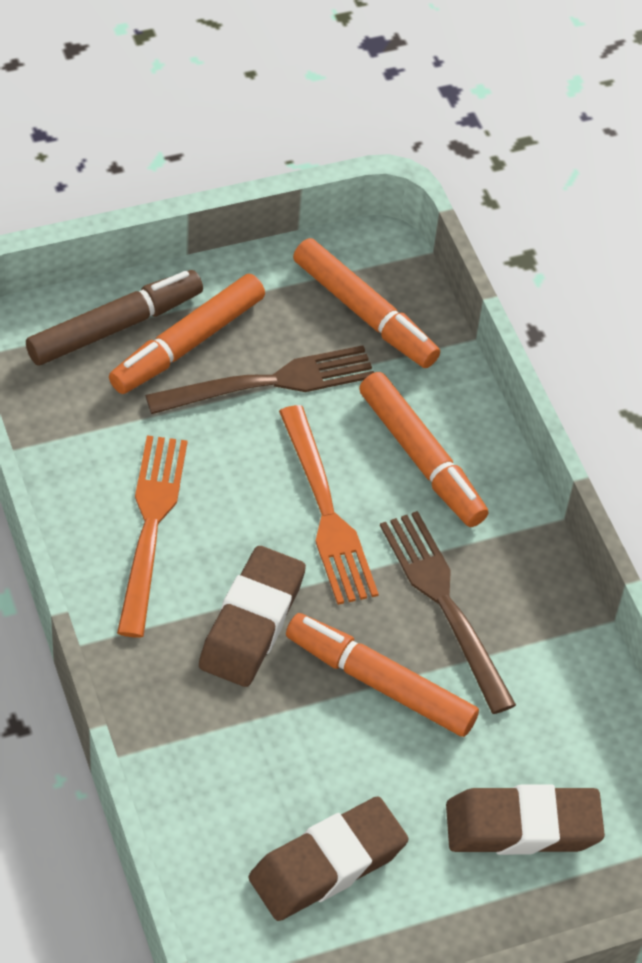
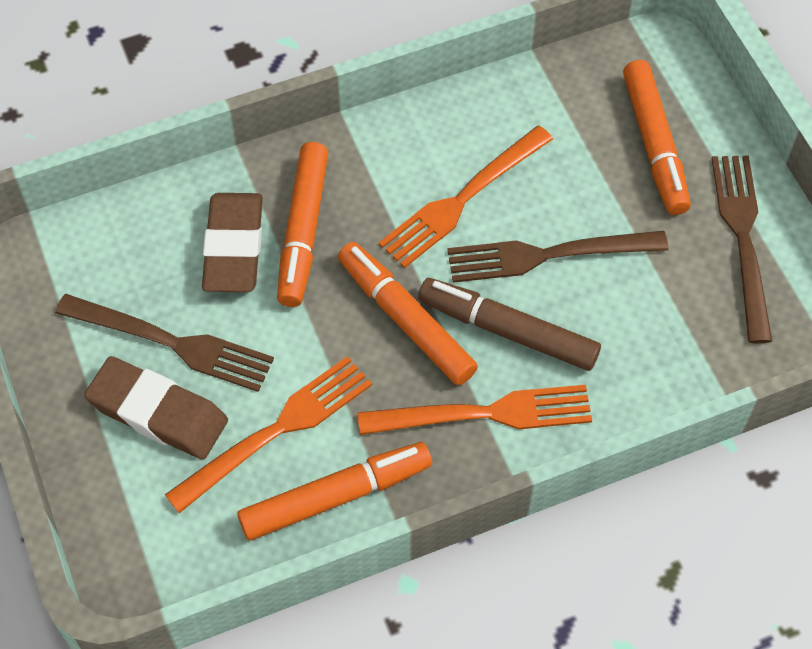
brown eraser: 3 -> 2
brown fork: 2 -> 3
orange fork: 2 -> 3

